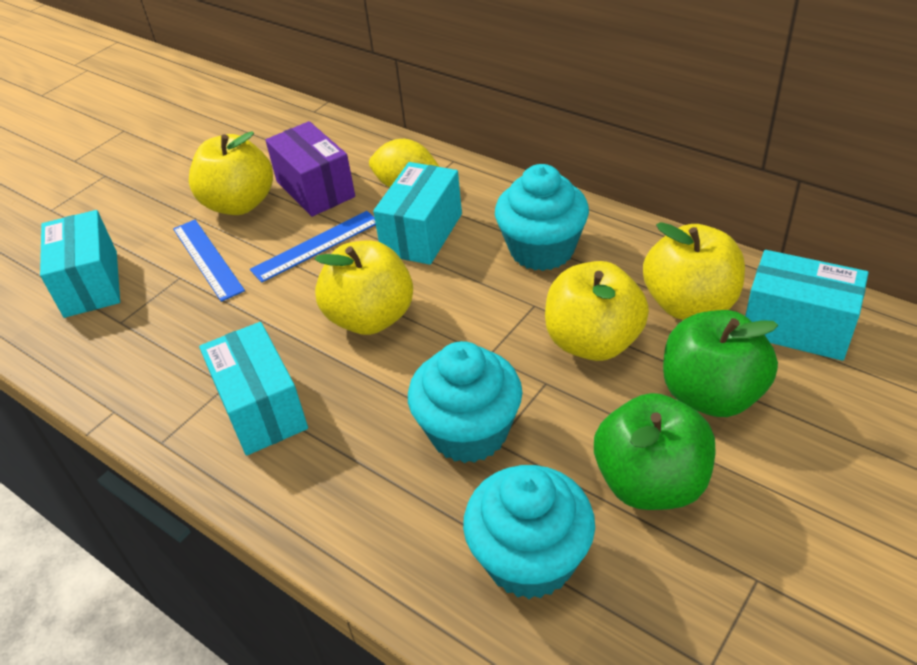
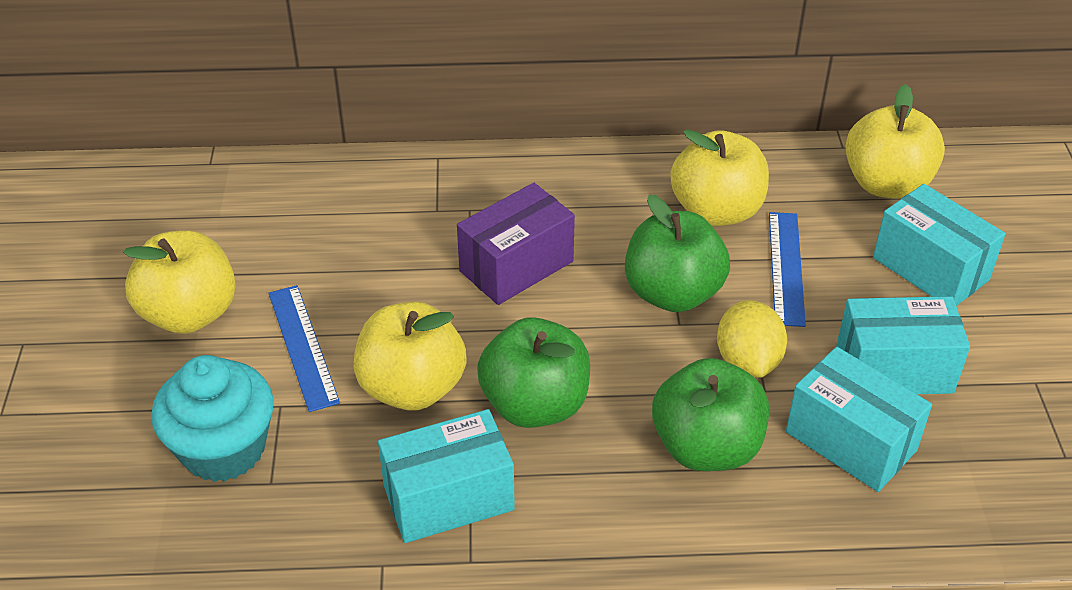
green apple: 2 -> 3
turquoise cupcake: 3 -> 1

